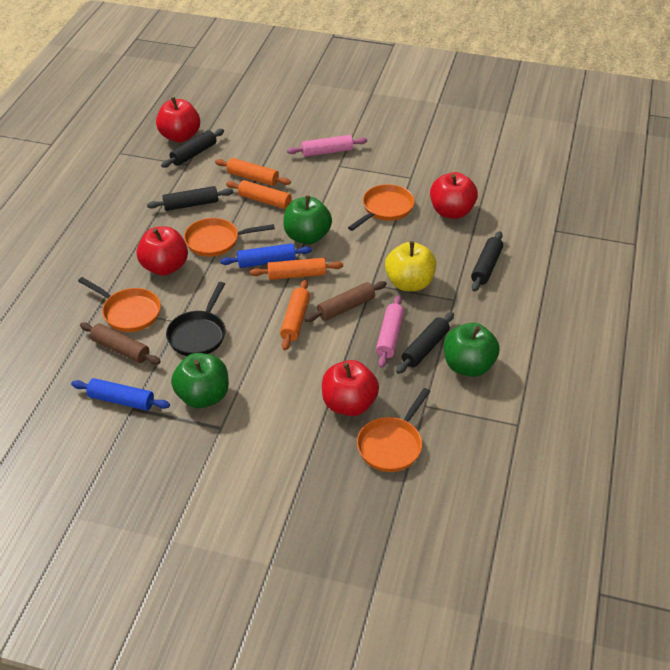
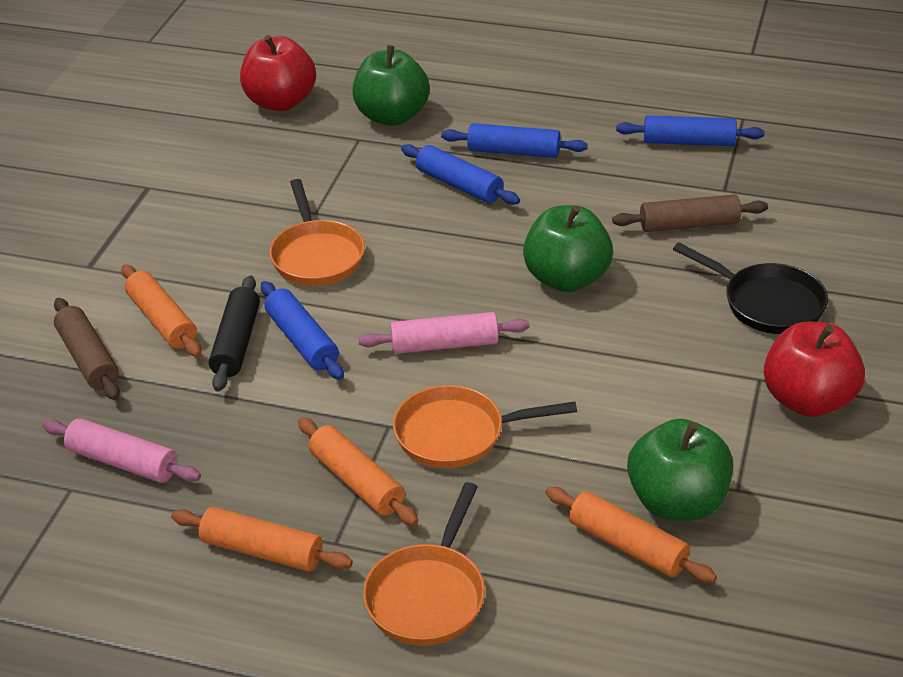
black rolling pin: 4 -> 1
blue rolling pin: 2 -> 4
orange pan: 4 -> 3
red apple: 4 -> 2
yellow apple: 1 -> 0

